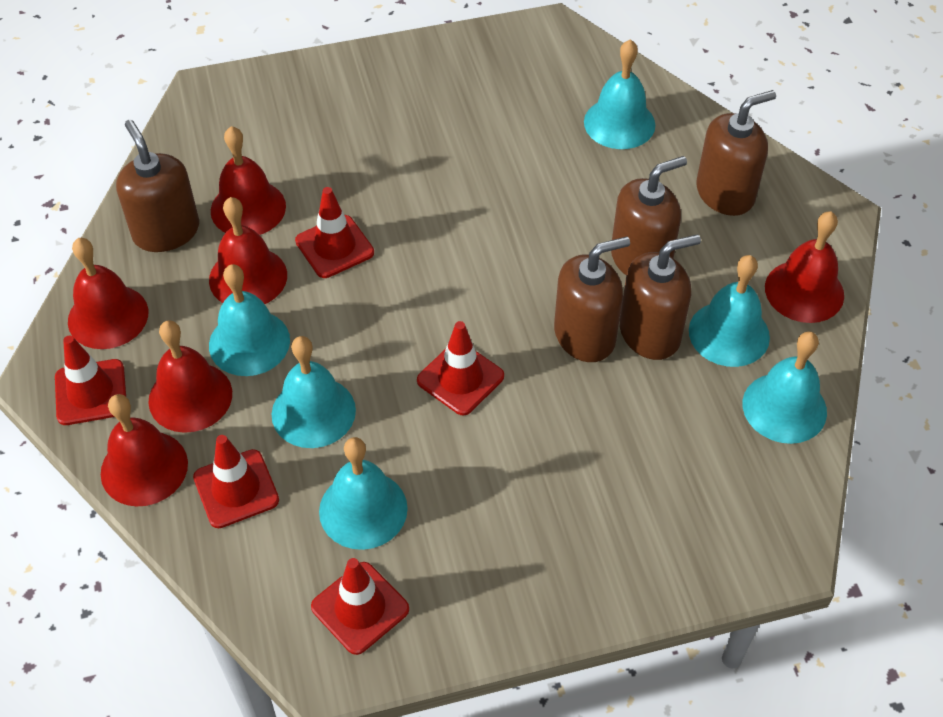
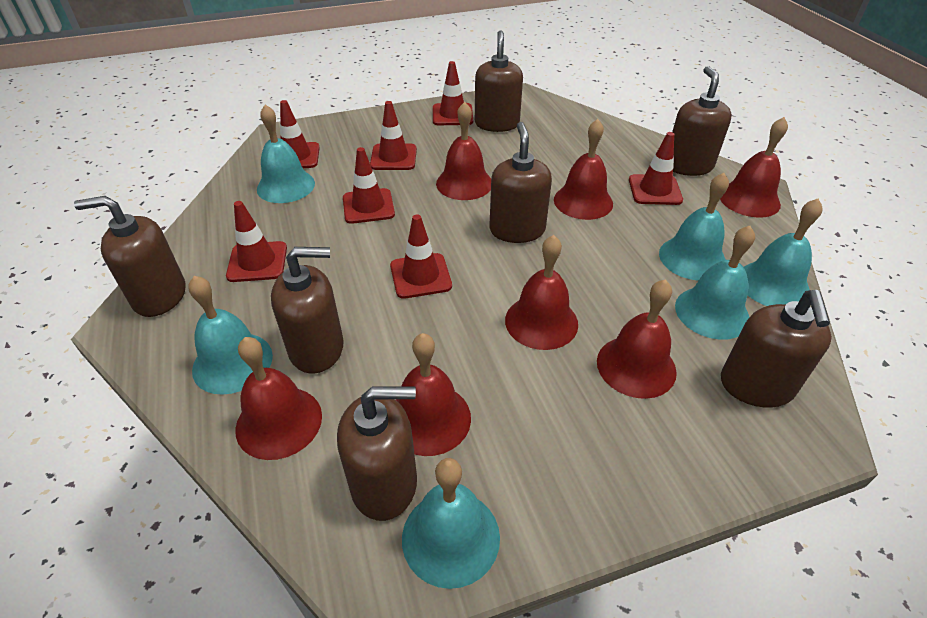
brown soap dispenser: 5 -> 7
red bell: 6 -> 7
red traffic cone: 5 -> 7

